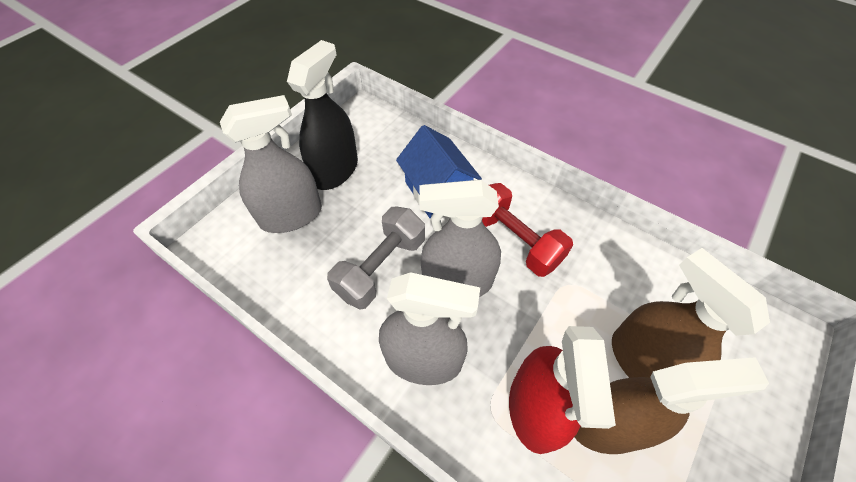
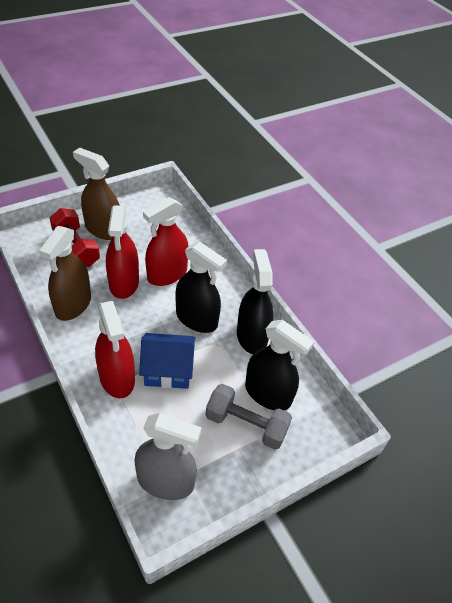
black spray bottle: 1 -> 3
grey spray bottle: 3 -> 1
red spray bottle: 1 -> 3

